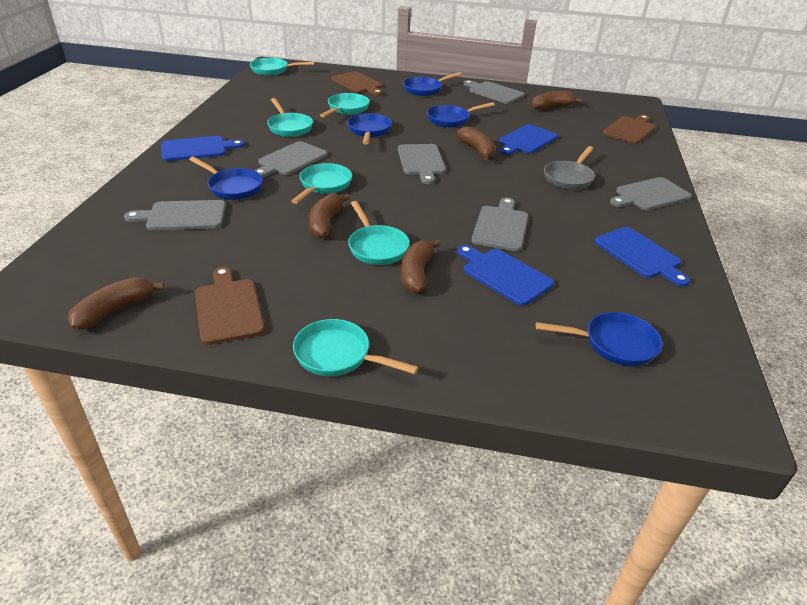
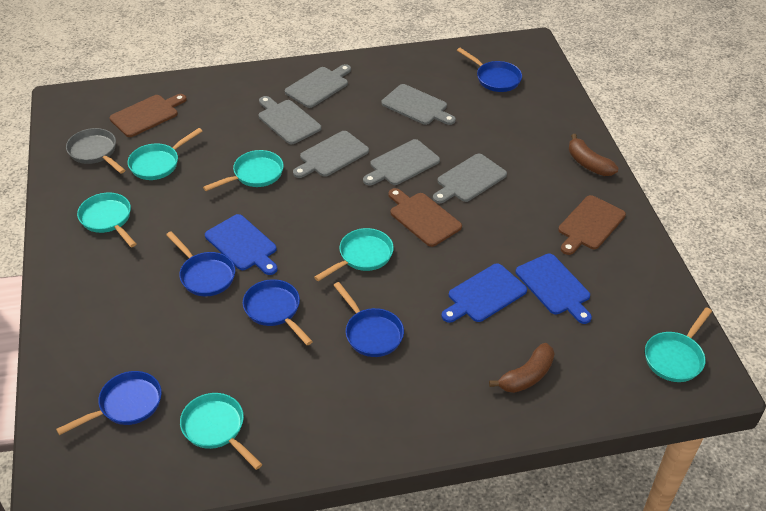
blue cutting board: 4 -> 3
brown banana: 5 -> 2

